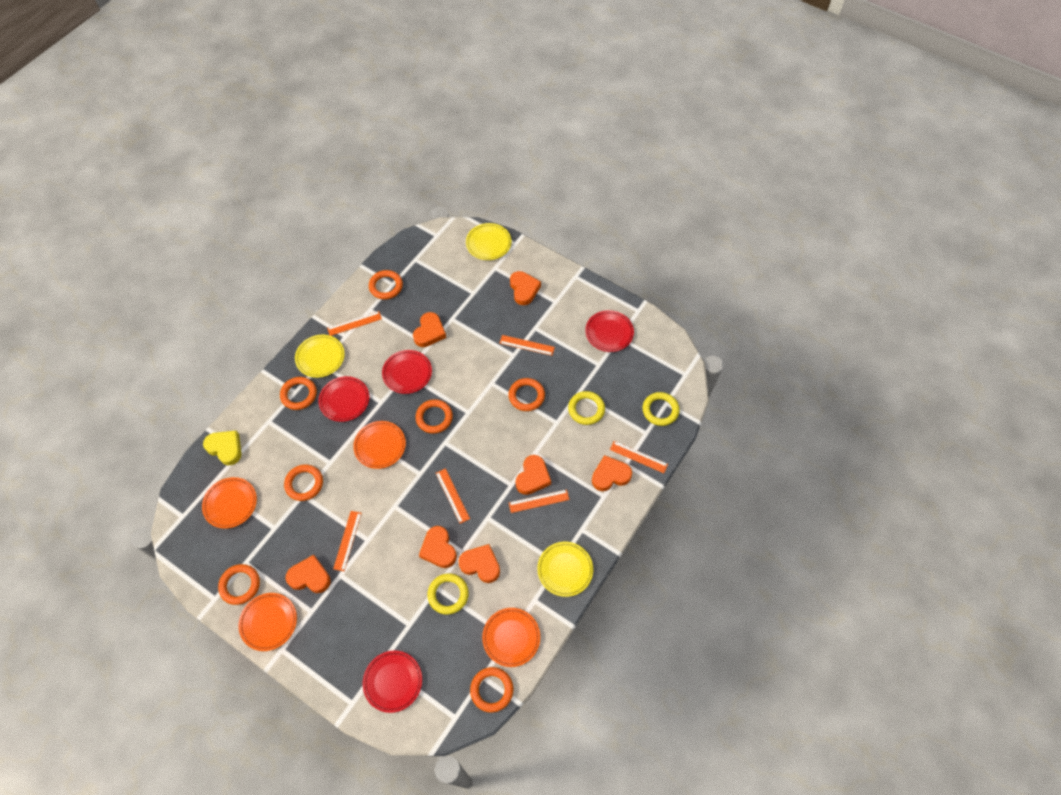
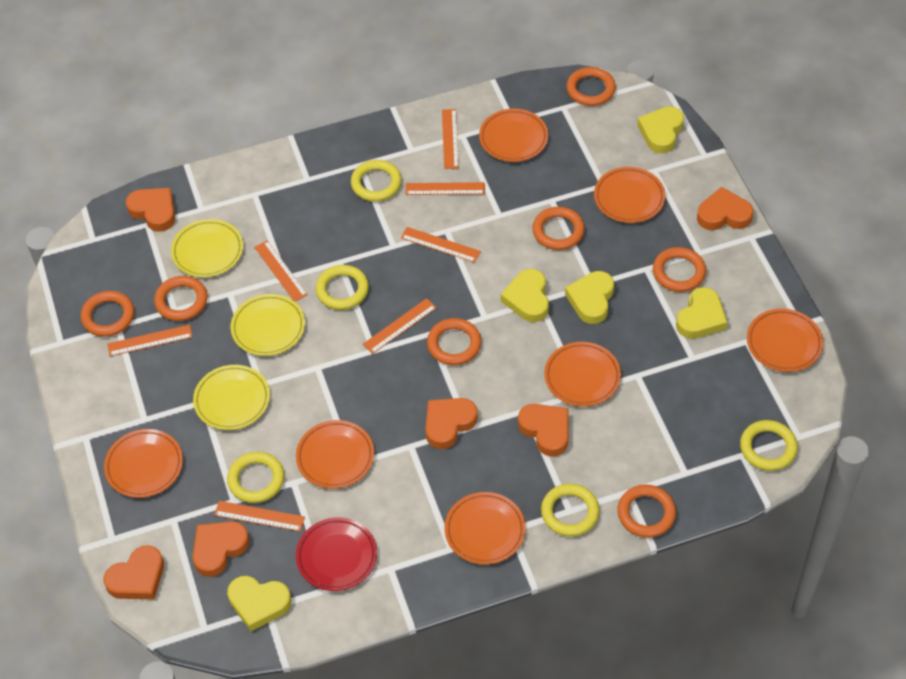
orange heart: 7 -> 6
orange plate: 4 -> 7
orange ruler: 6 -> 7
red plate: 4 -> 1
yellow heart: 1 -> 5
yellow ring: 3 -> 5

